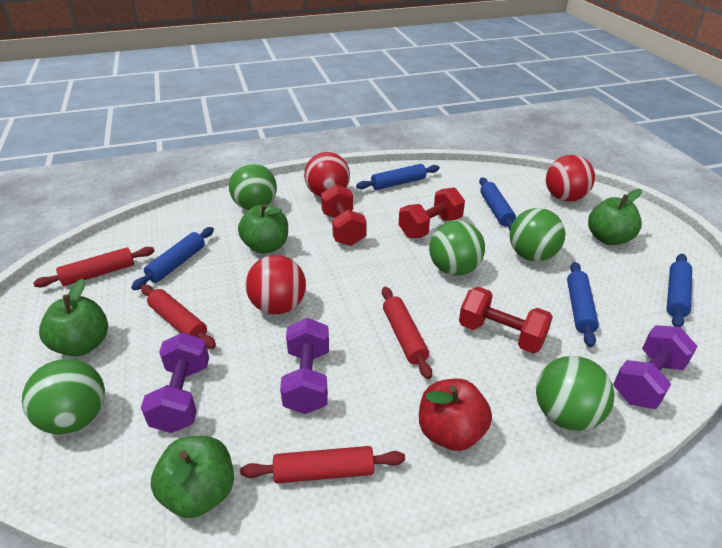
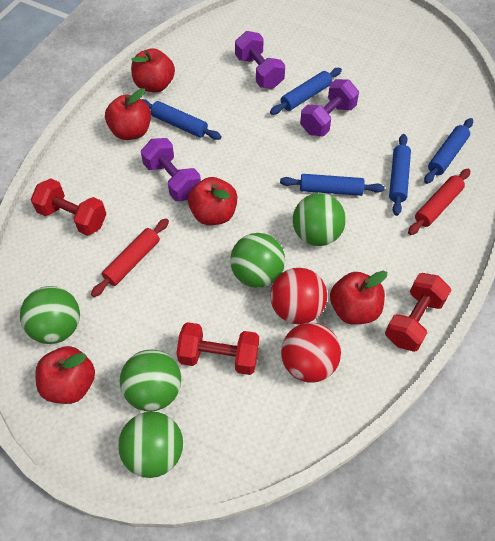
green apple: 4 -> 0
red apple: 1 -> 5
red ball: 3 -> 2
red rolling pin: 4 -> 2

